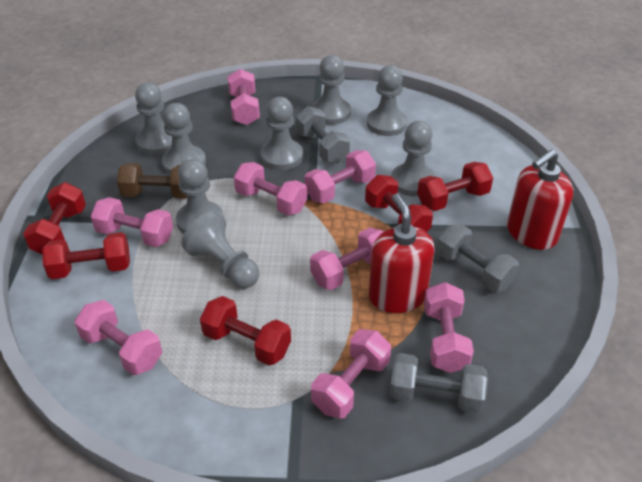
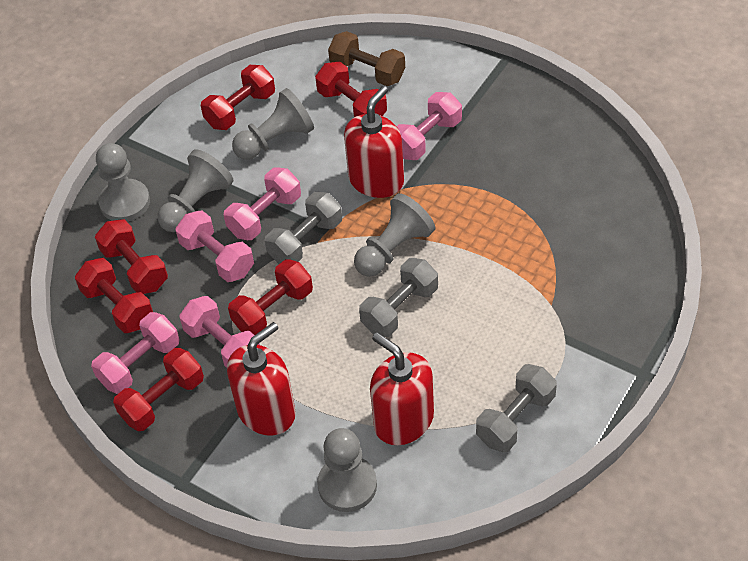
grey pawn: 8 -> 5
pink dumbbell: 8 -> 5
red dumbbell: 5 -> 6
red soap dispenser: 2 -> 3

